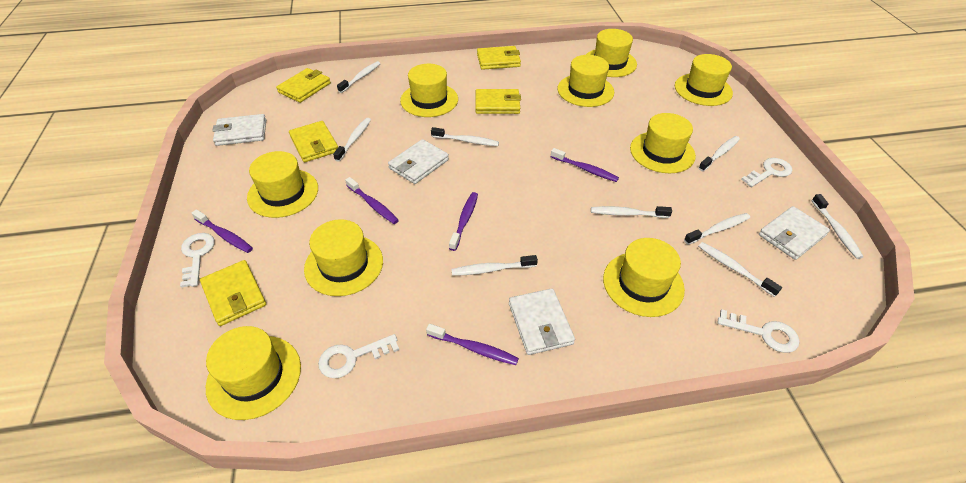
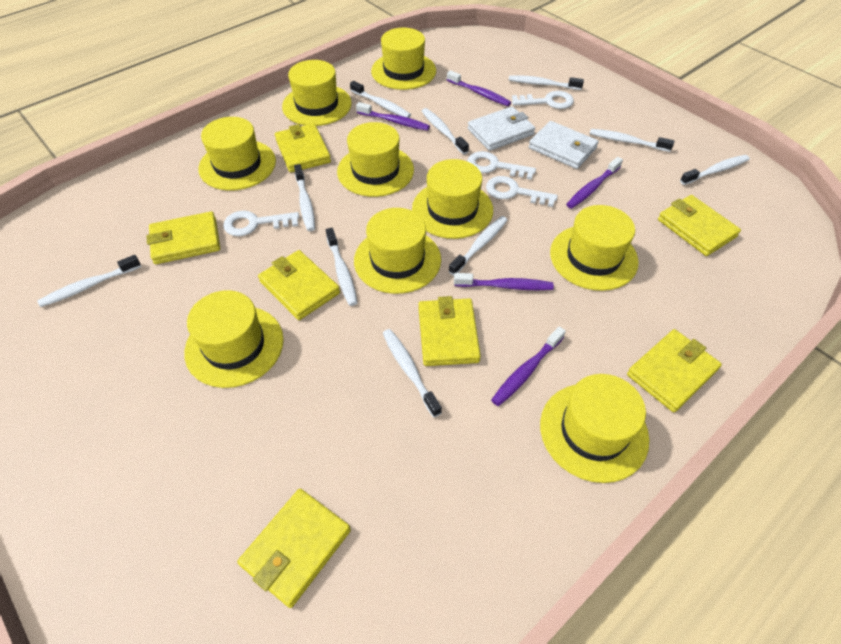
white toothbrush: 9 -> 10
white wallet: 4 -> 2
yellow wallet: 5 -> 7

